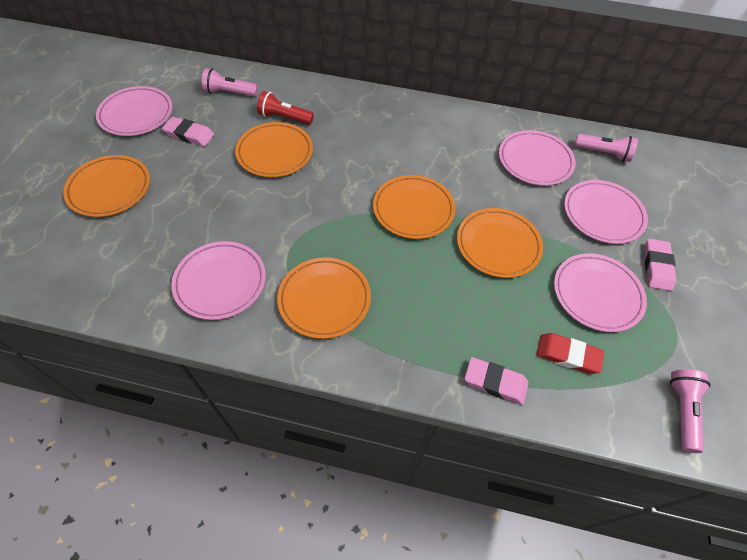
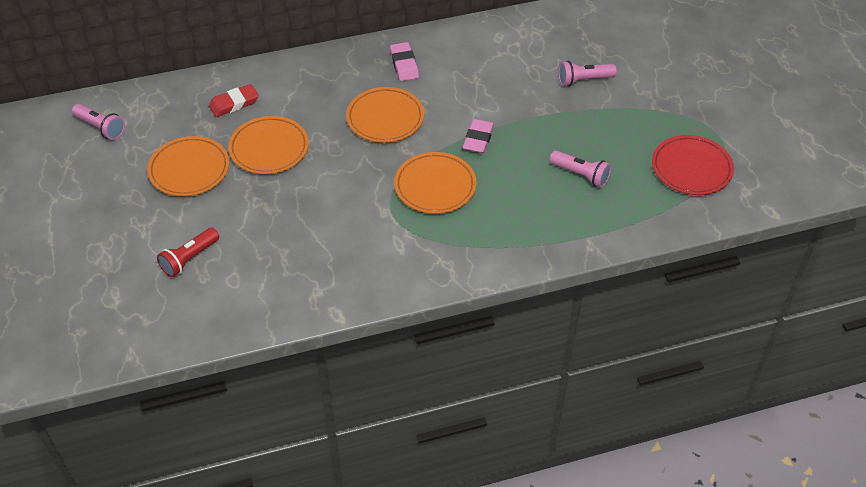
orange plate: 5 -> 4
pink eraser: 3 -> 2
pink plate: 5 -> 0
red plate: 0 -> 1

